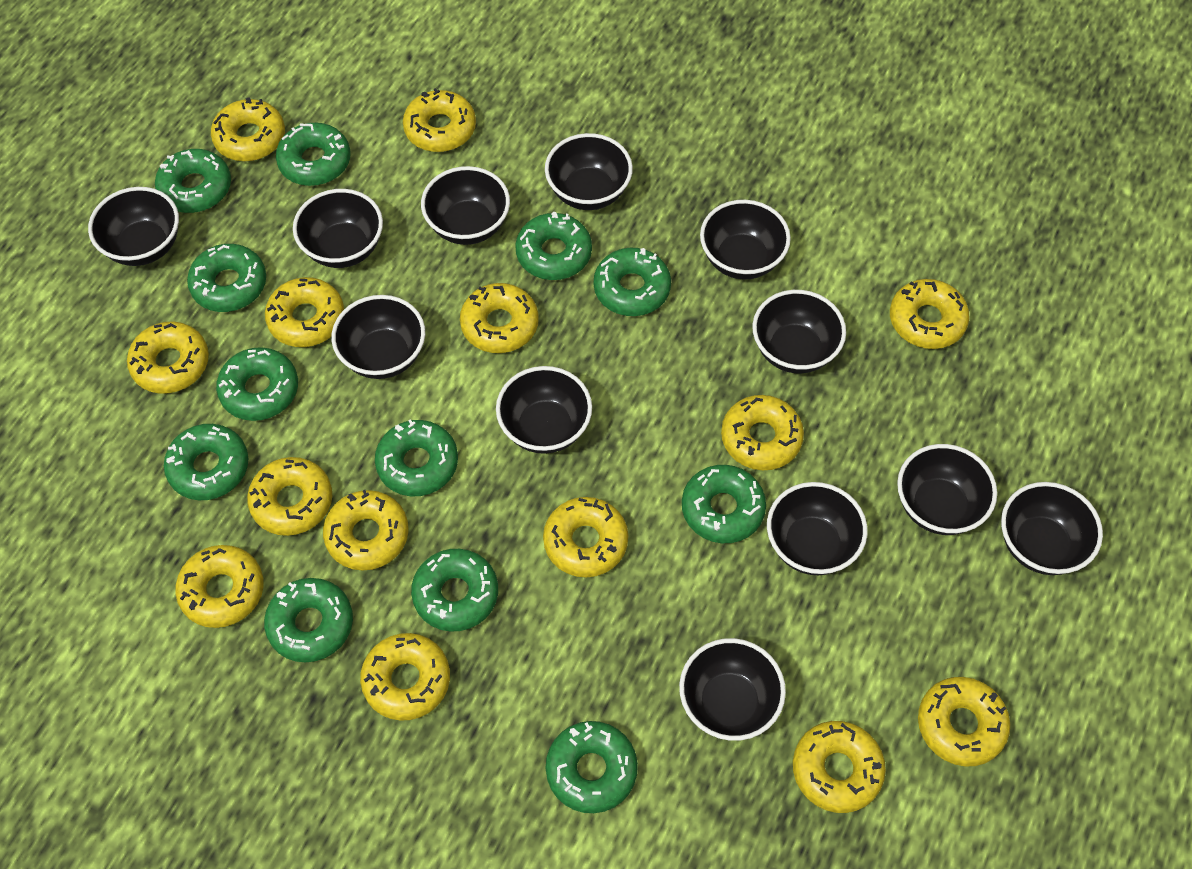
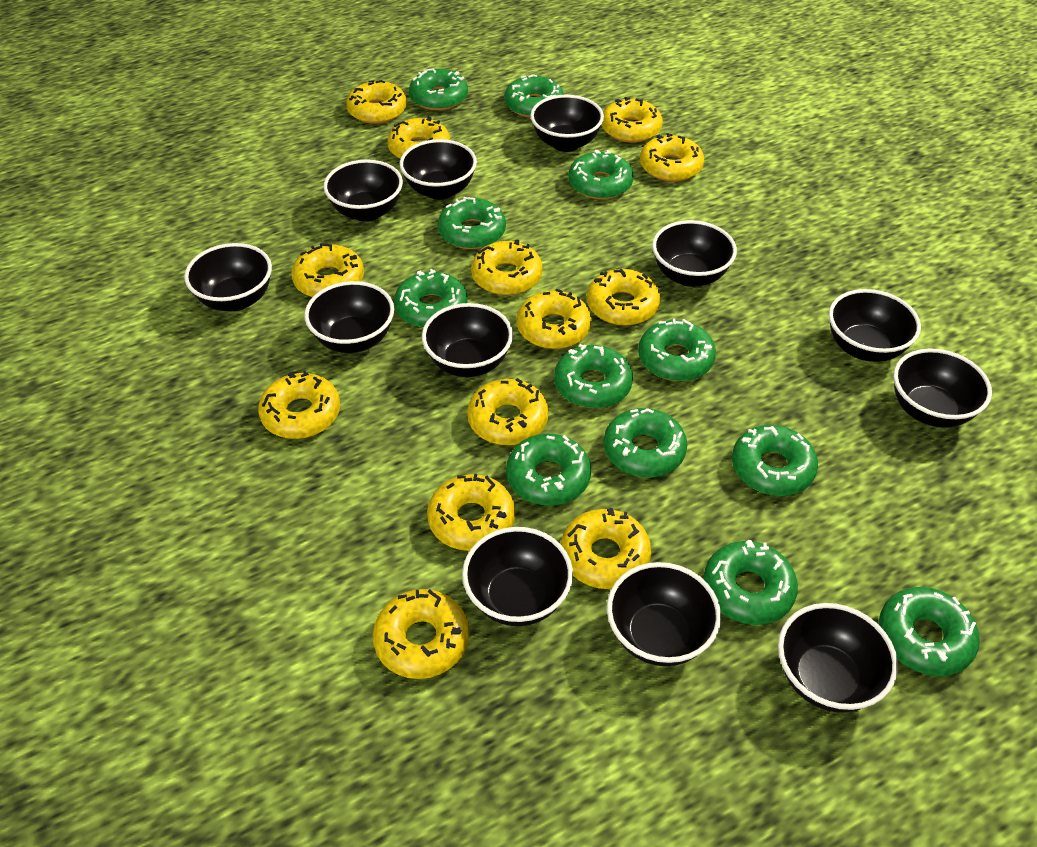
yellow donut: 14 -> 13

